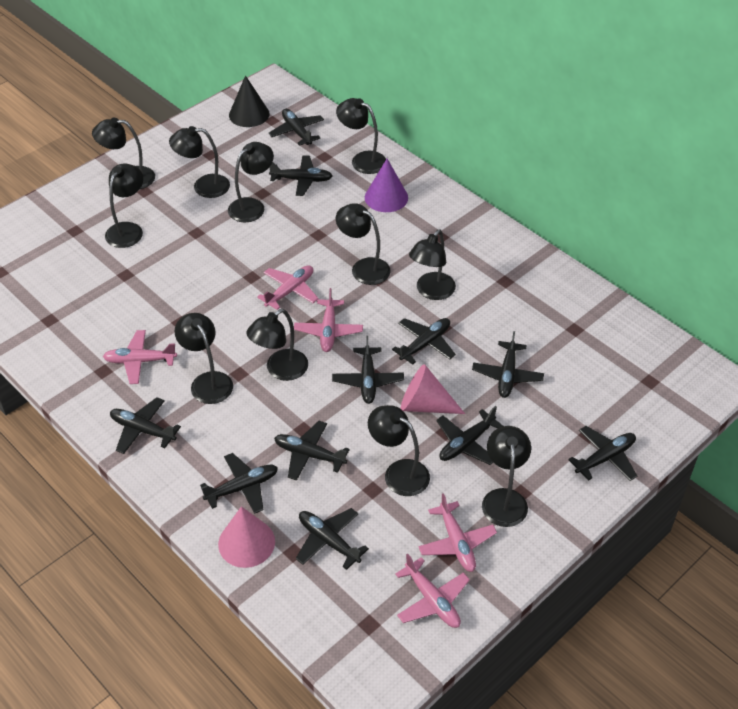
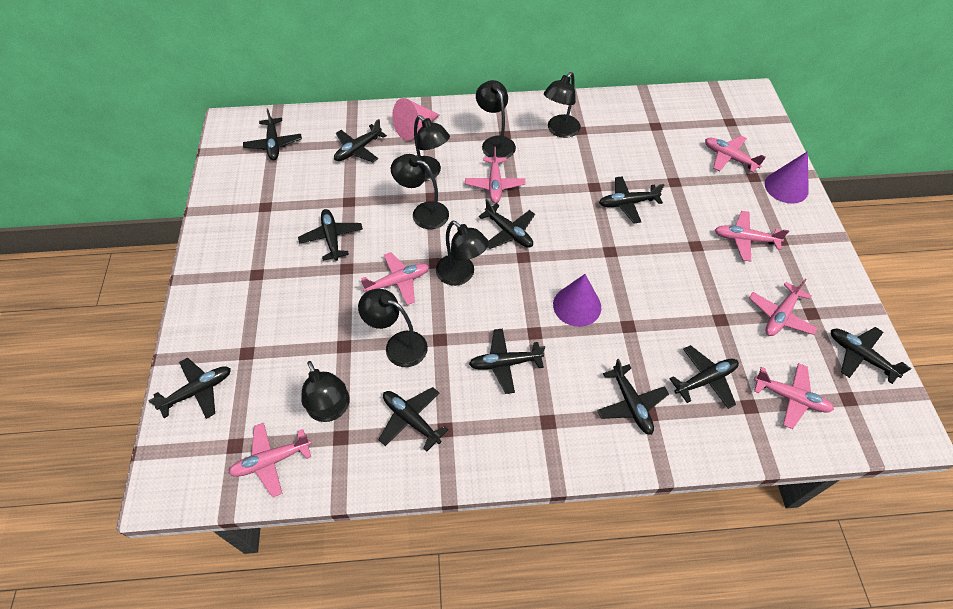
black cone: 1 -> 0
black lamp: 11 -> 7
pink cone: 2 -> 1
pink plane: 5 -> 7
purple cone: 1 -> 2

